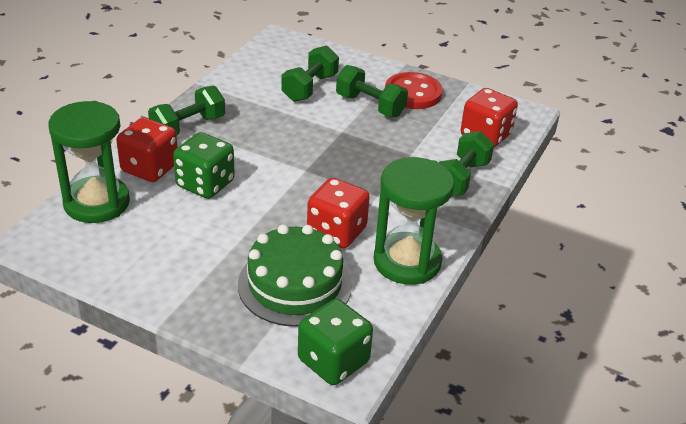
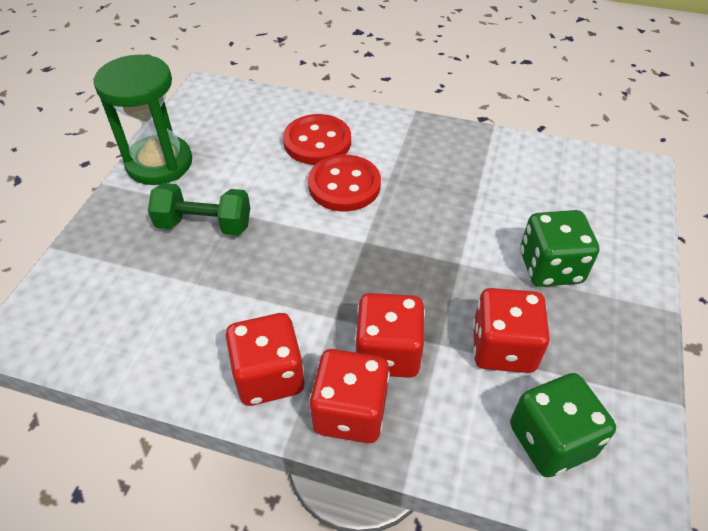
green cake: 1 -> 0
green dumbbell: 4 -> 1
green hourglass: 2 -> 1
red button: 1 -> 2
red dice: 3 -> 4

